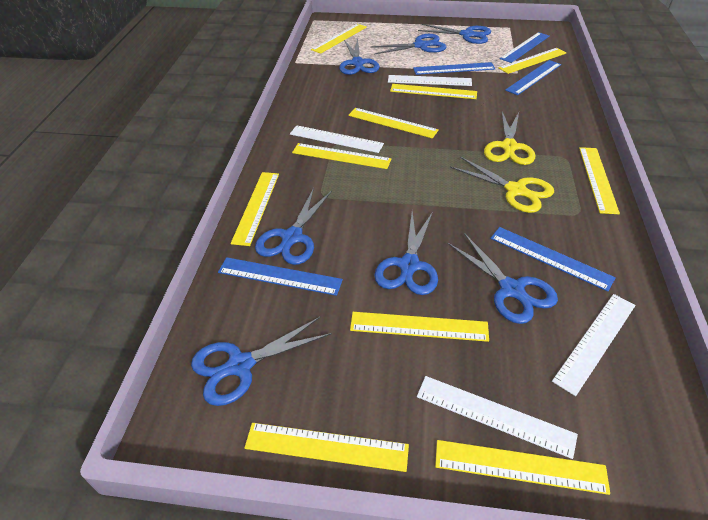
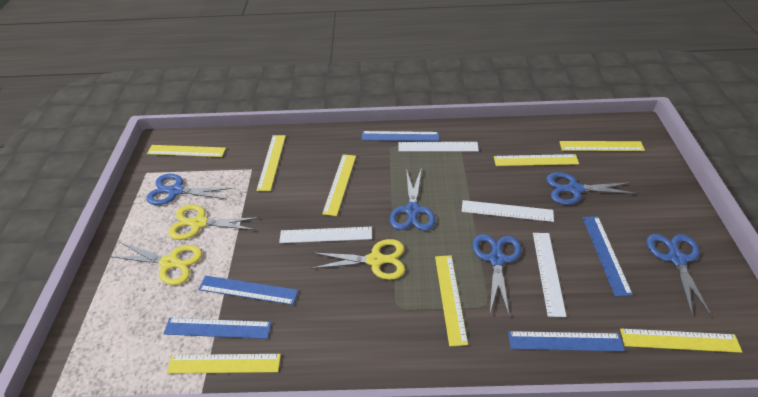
blue scissors: 7 -> 5
yellow ruler: 10 -> 8
yellow scissors: 2 -> 3

